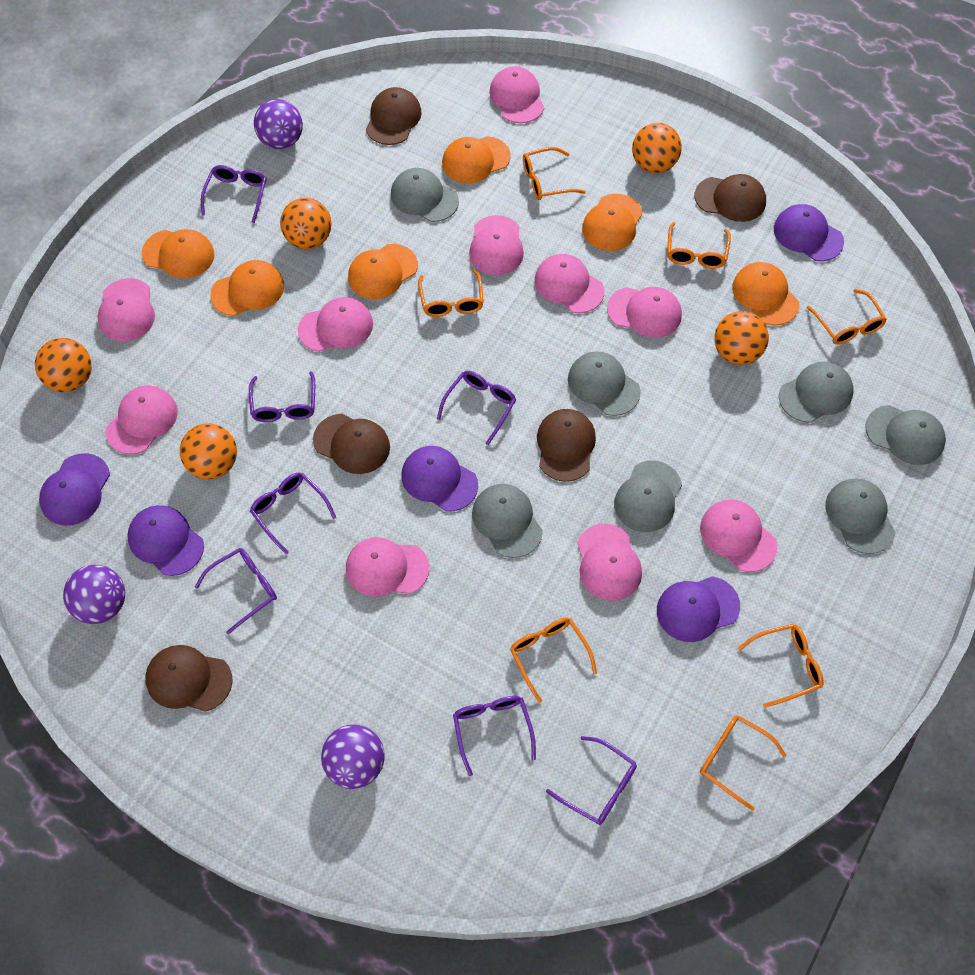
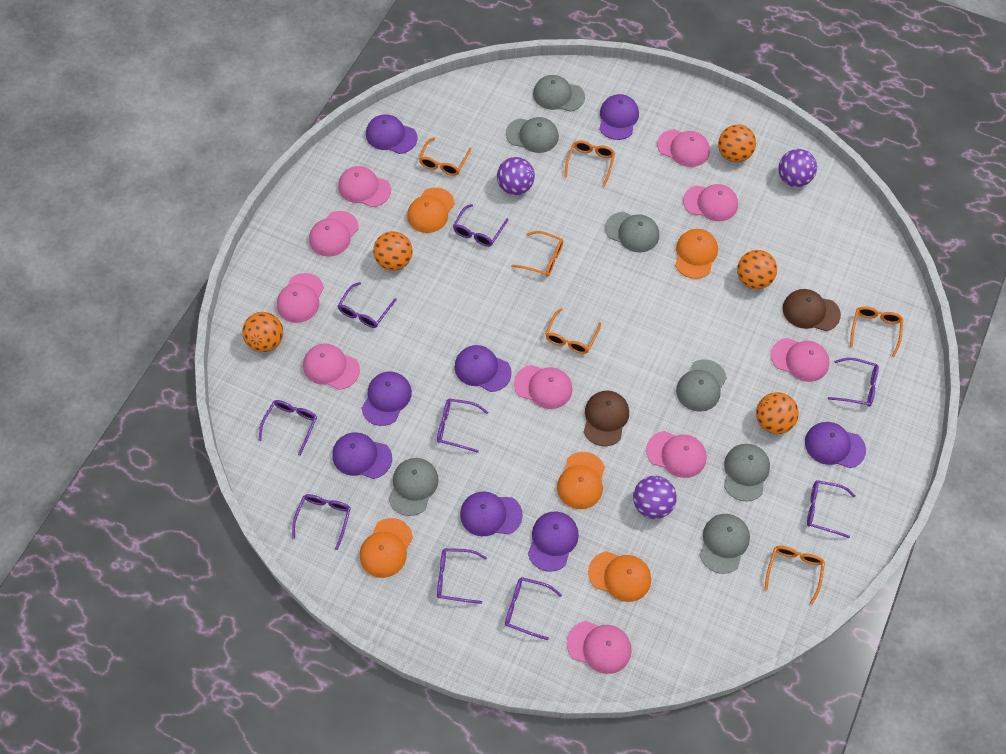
brown cap: 5 -> 2
orange cap: 6 -> 5
orange glasses: 7 -> 6
purple cap: 5 -> 8
purple glasses: 7 -> 9

